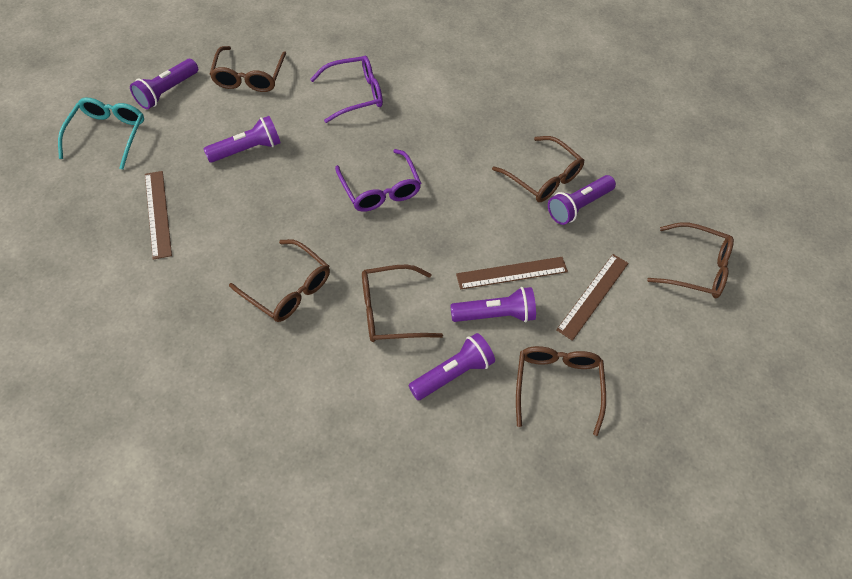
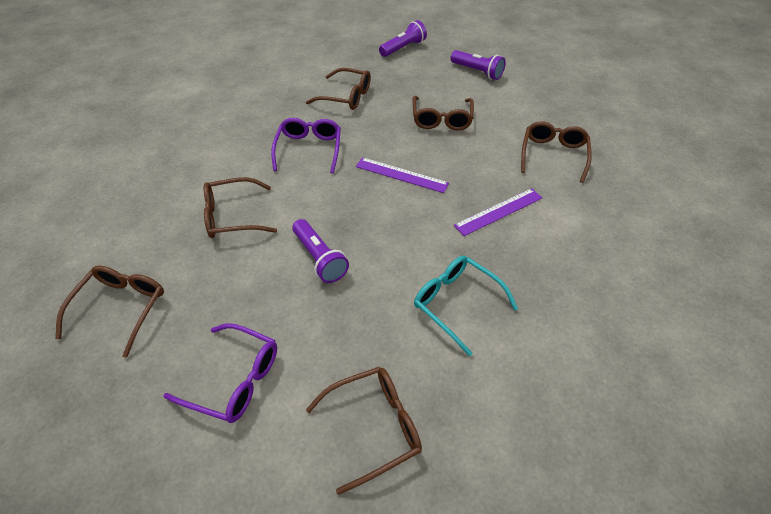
brown ruler: 3 -> 0
purple flashlight: 5 -> 3
purple ruler: 0 -> 2

